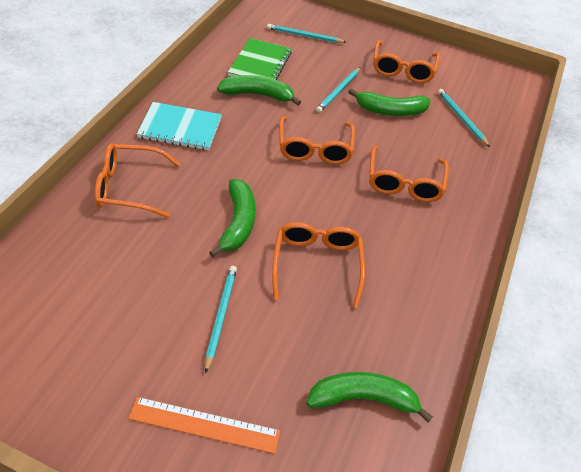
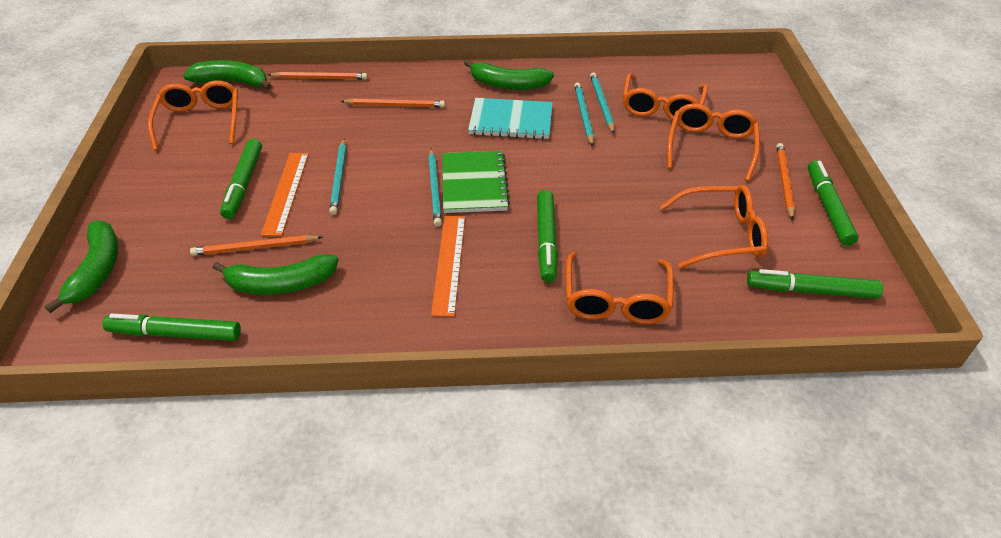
green marker: 0 -> 5
orange pencil: 0 -> 4
orange ruler: 1 -> 2

